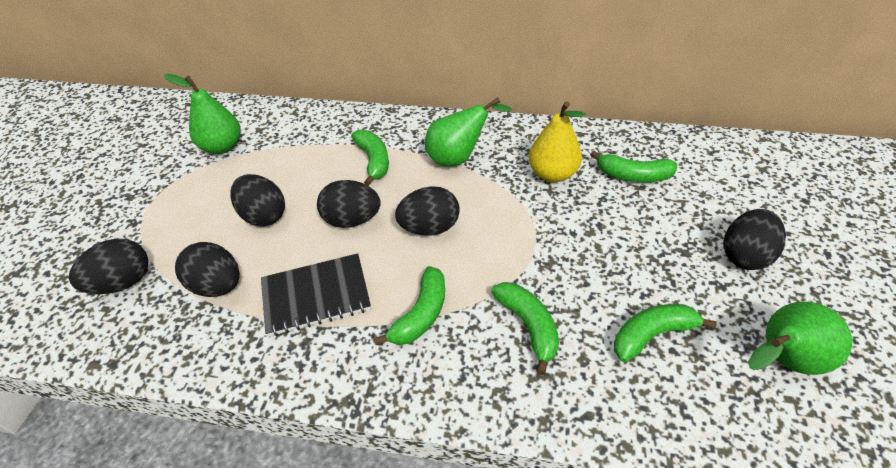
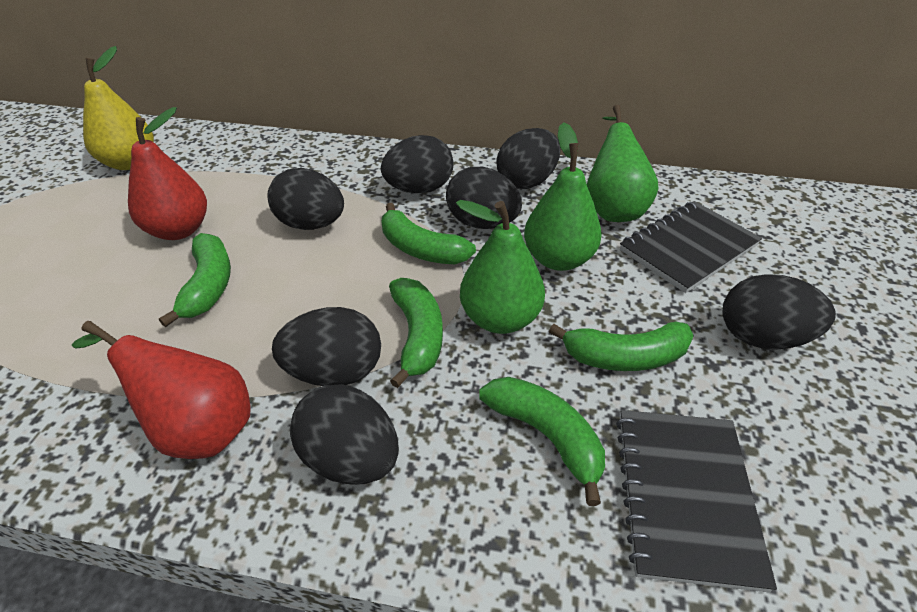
black egg: 6 -> 7
black notebook: 1 -> 2
red pear: 0 -> 2

